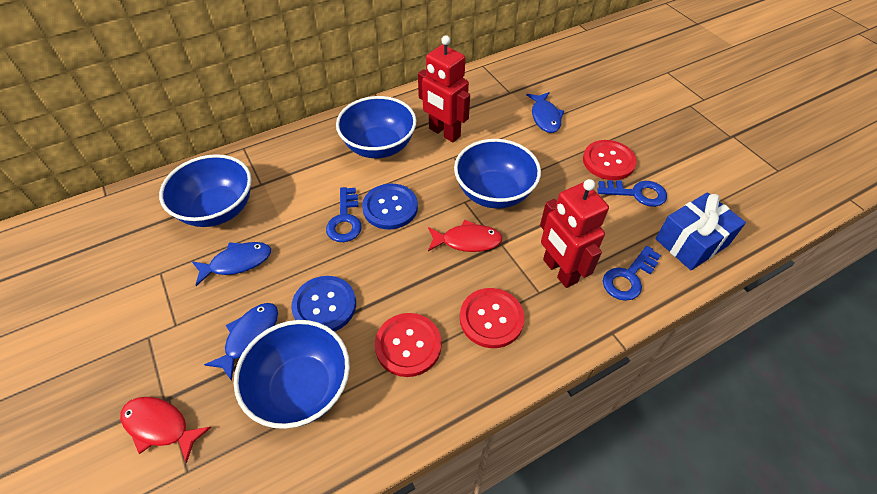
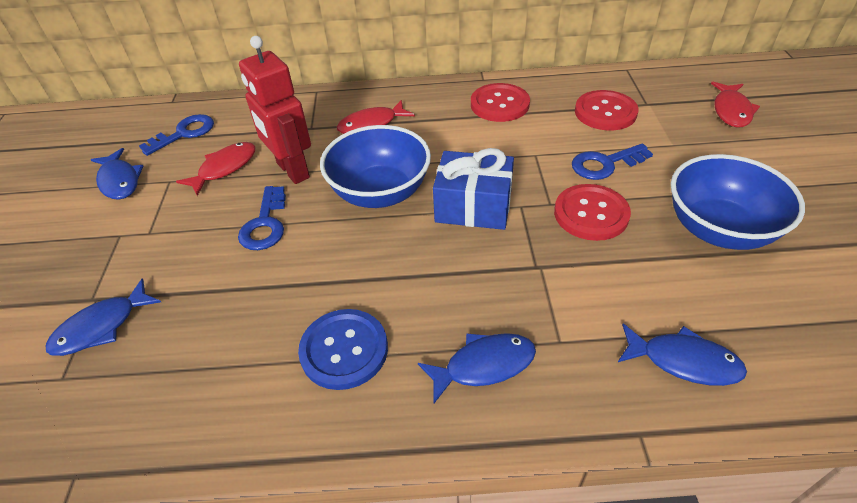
blue bowl: 4 -> 2
blue button: 2 -> 1
blue fish: 3 -> 4
red fish: 2 -> 3
red robot: 2 -> 1

